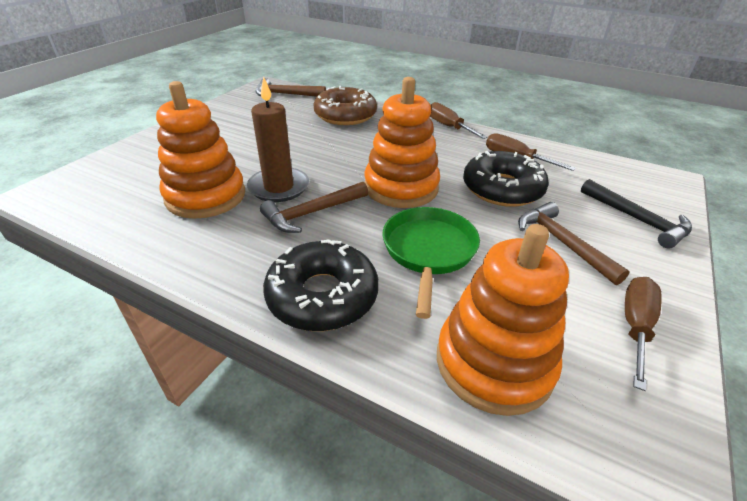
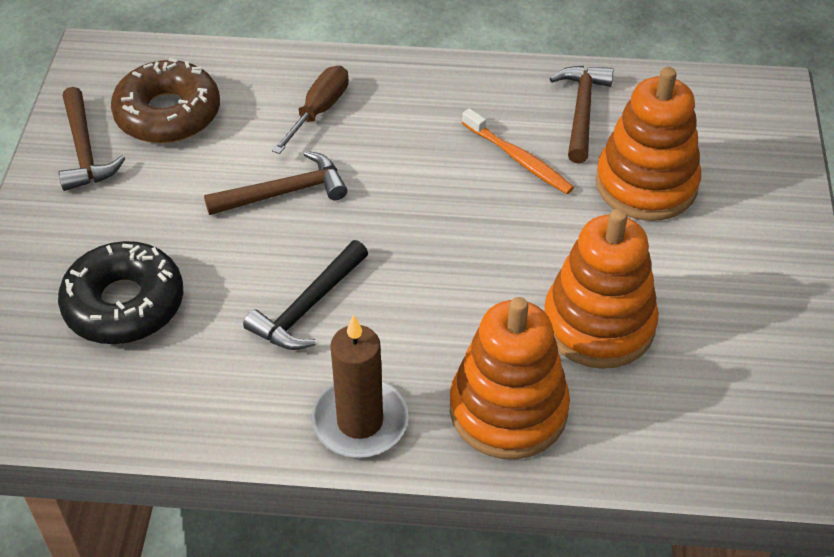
black donut: 2 -> 1
brown screwdriver: 3 -> 1
green pan: 1 -> 0
orange toothbrush: 0 -> 1

